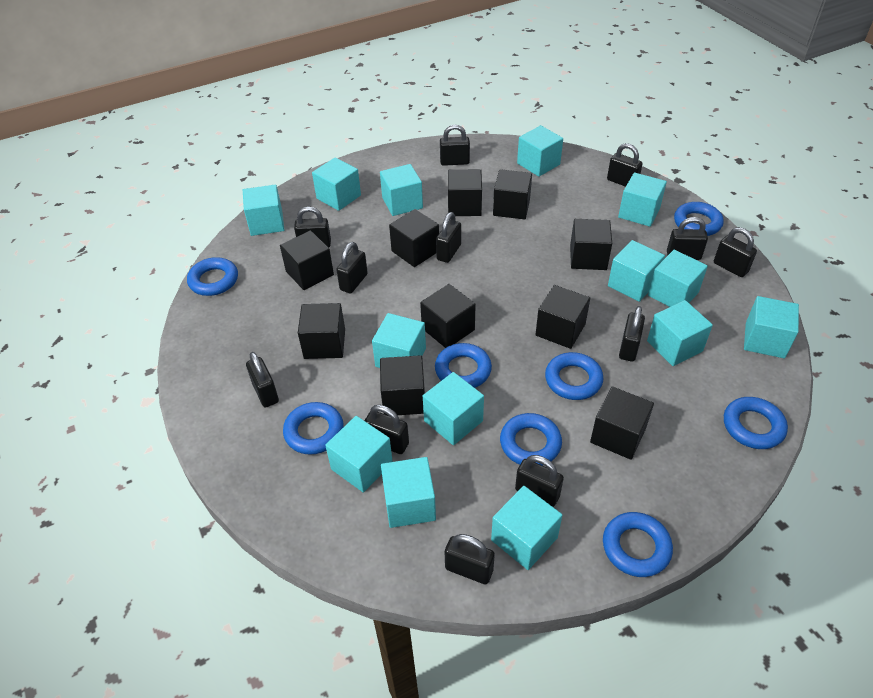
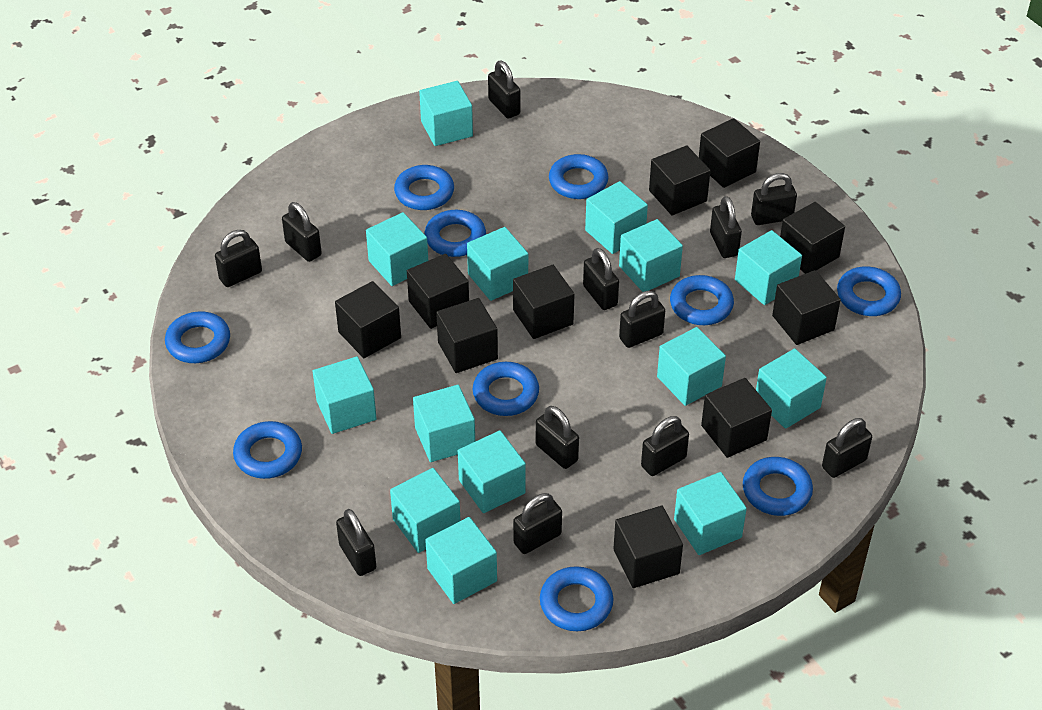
blue ring: 8 -> 10

